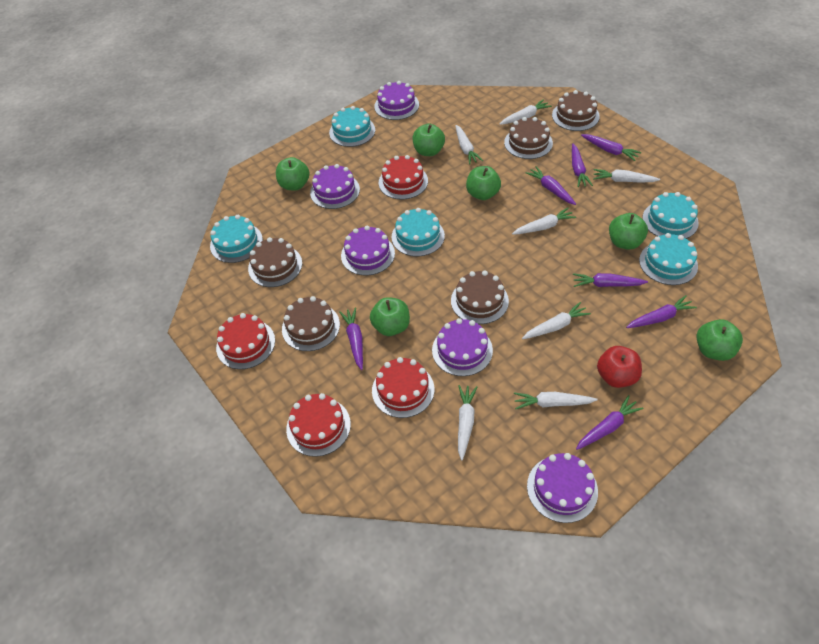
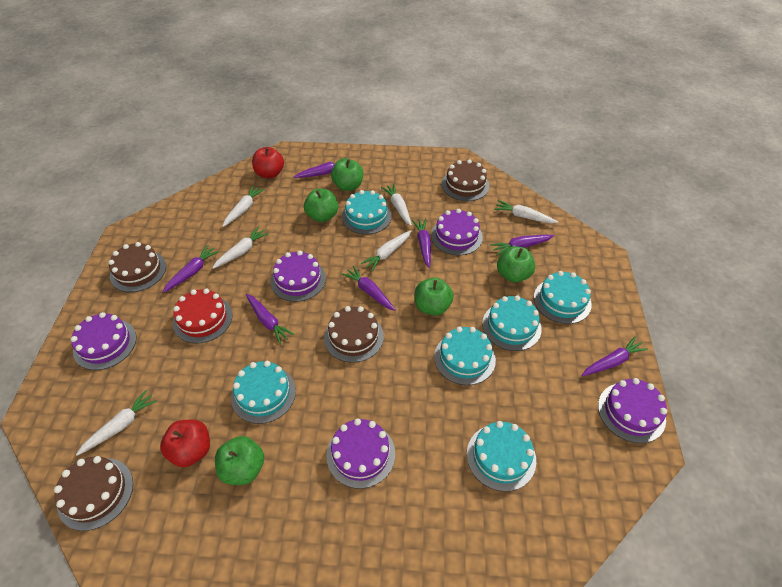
brown cake: 5 -> 4
green apple: 6 -> 5
red apple: 1 -> 2
red cake: 4 -> 1
turquoise cake: 5 -> 6
white carrot: 7 -> 6

